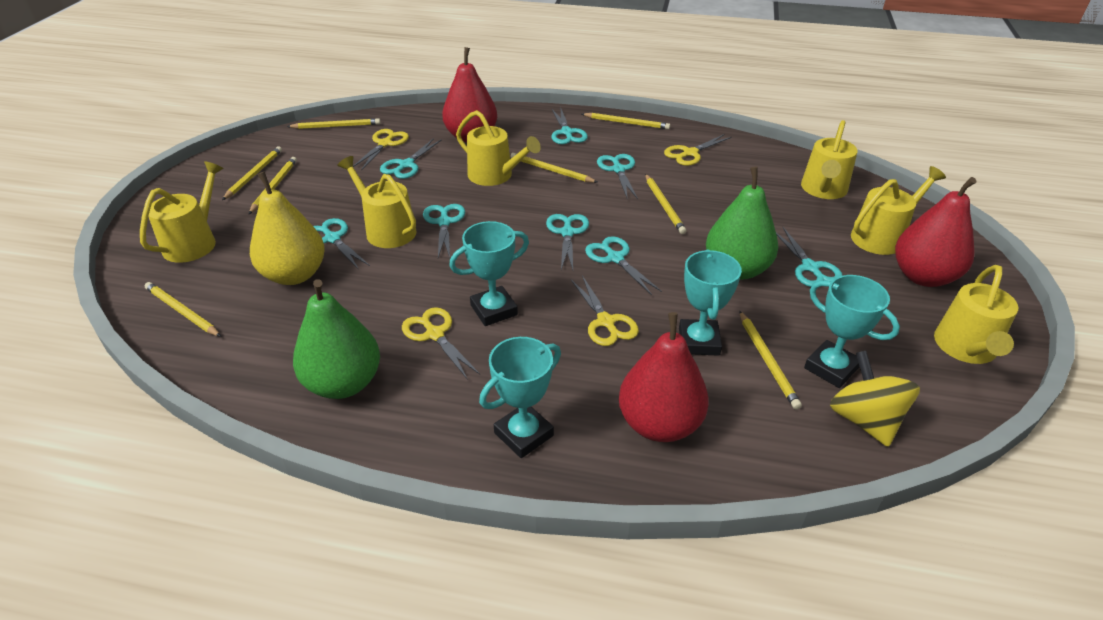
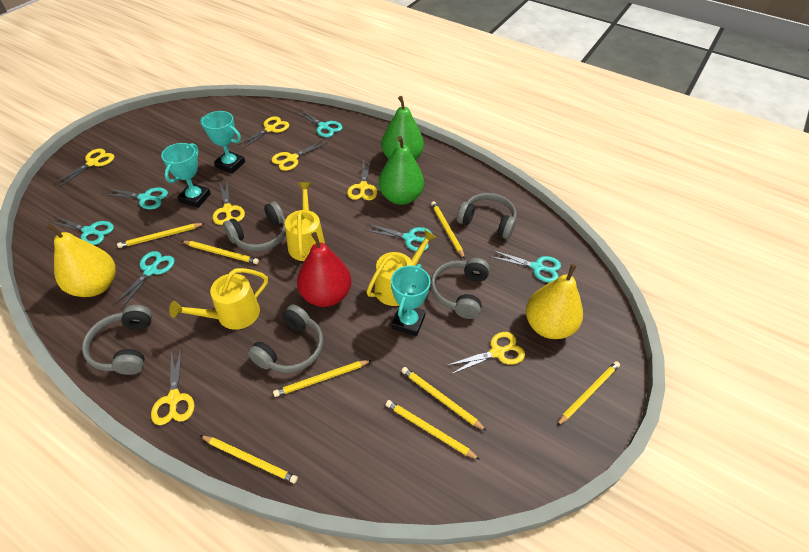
grey headphones: 0 -> 5
red pear: 3 -> 1
turquoise scissors: 8 -> 6
turquoise trophy: 4 -> 3
yellow pear: 1 -> 2
yellow scissors: 4 -> 7
yellow spinning top: 1 -> 0
yellow watering can: 6 -> 3

